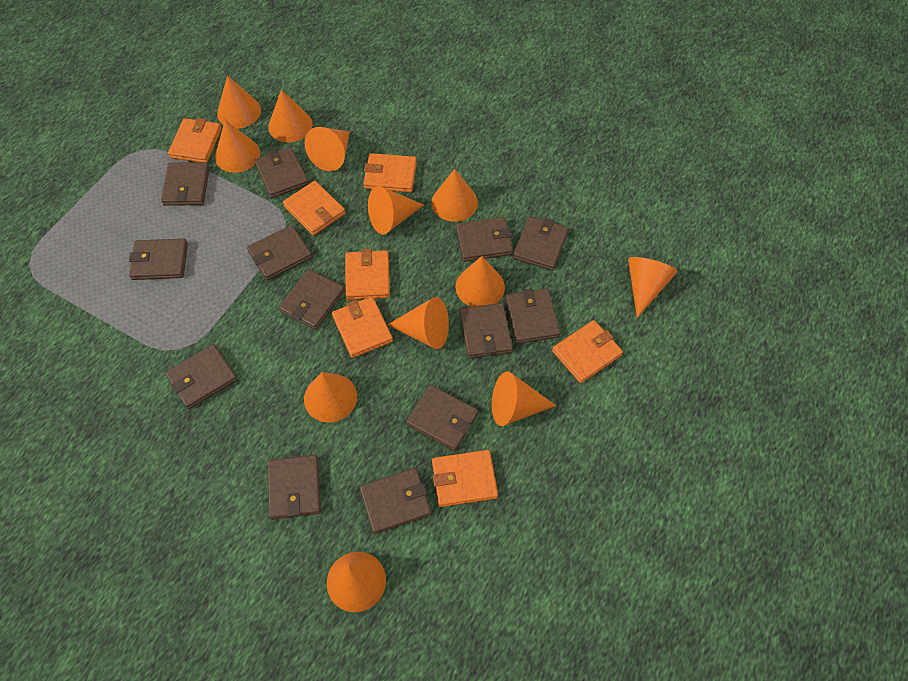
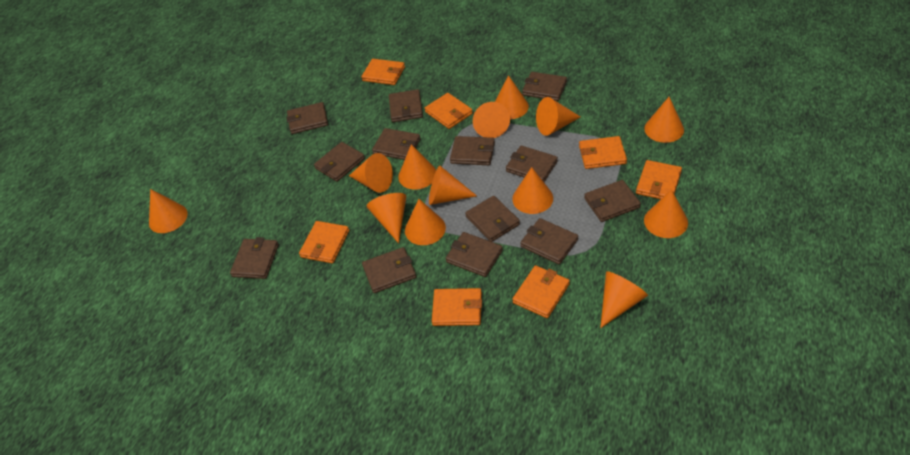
orange cone: 12 -> 13

